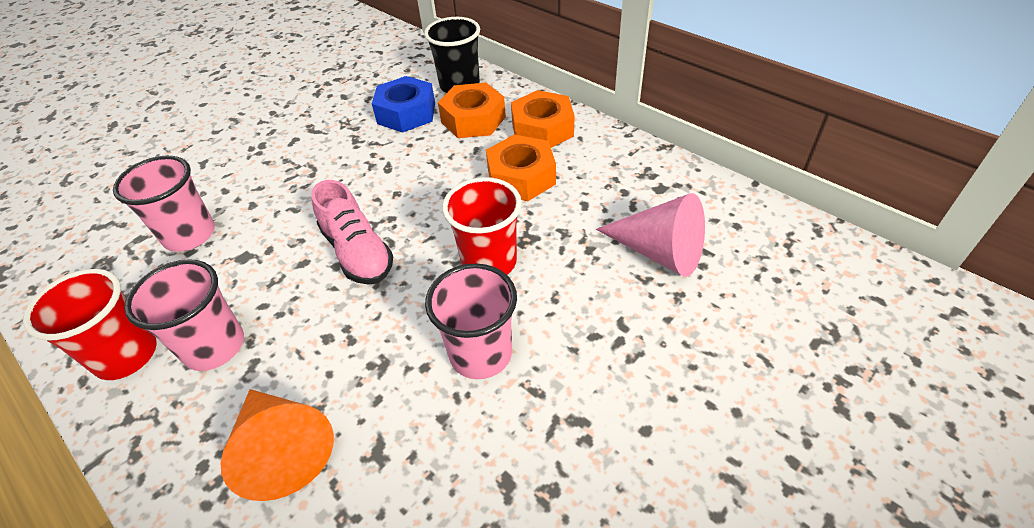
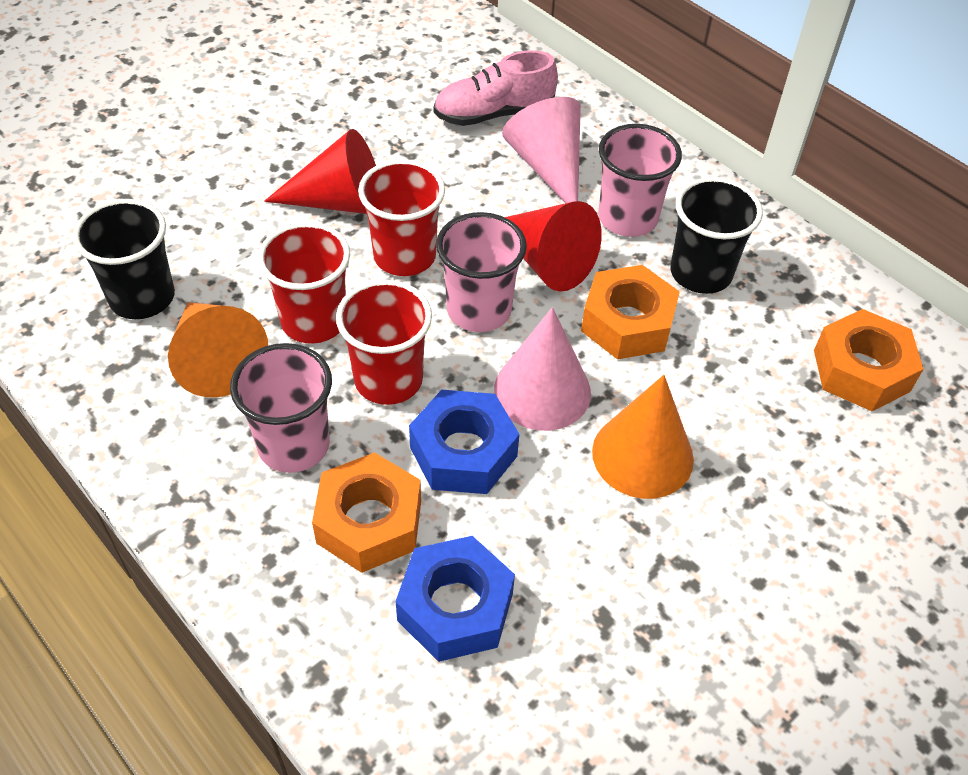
black cup: 1 -> 2
blue nut: 1 -> 2
orange cone: 1 -> 2
pink cone: 1 -> 2
red cone: 0 -> 2
red cup: 2 -> 3

